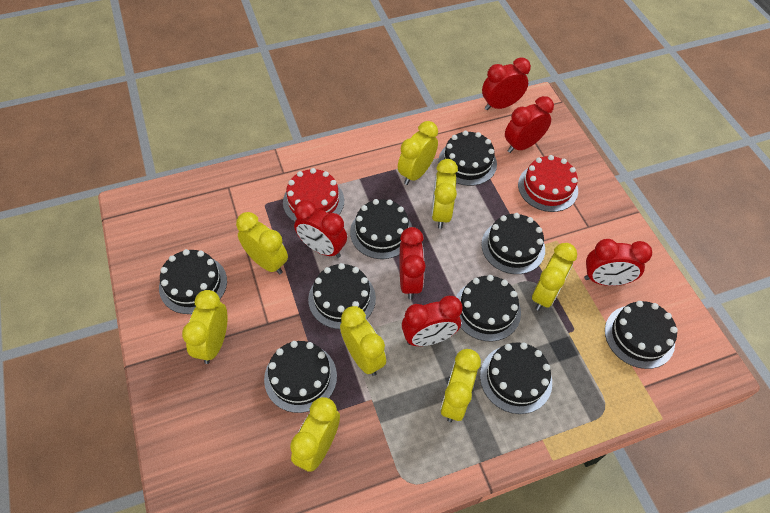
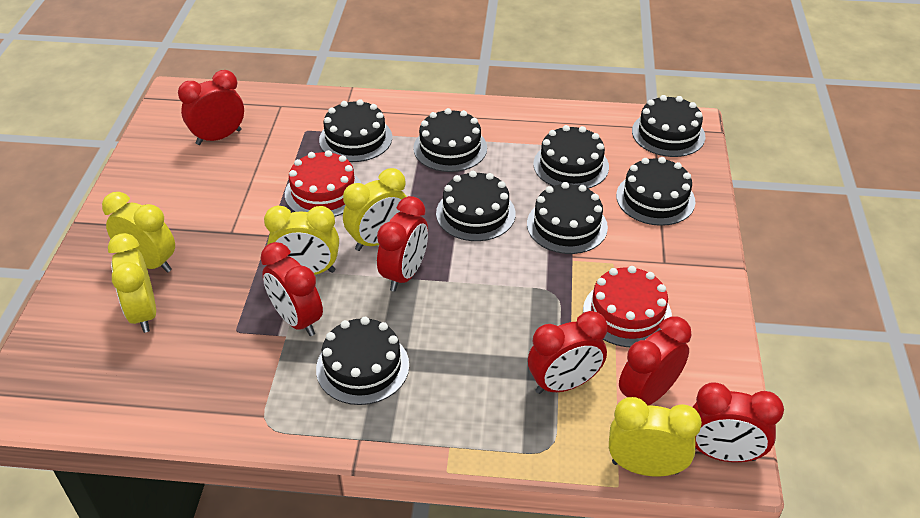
black cake: 9 -> 8
yellow clock: 8 -> 5

